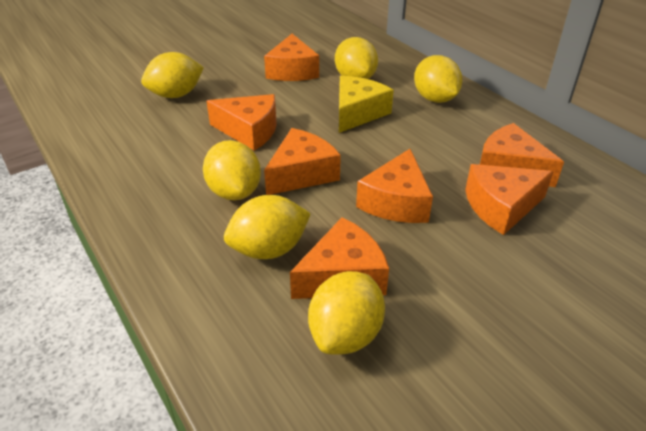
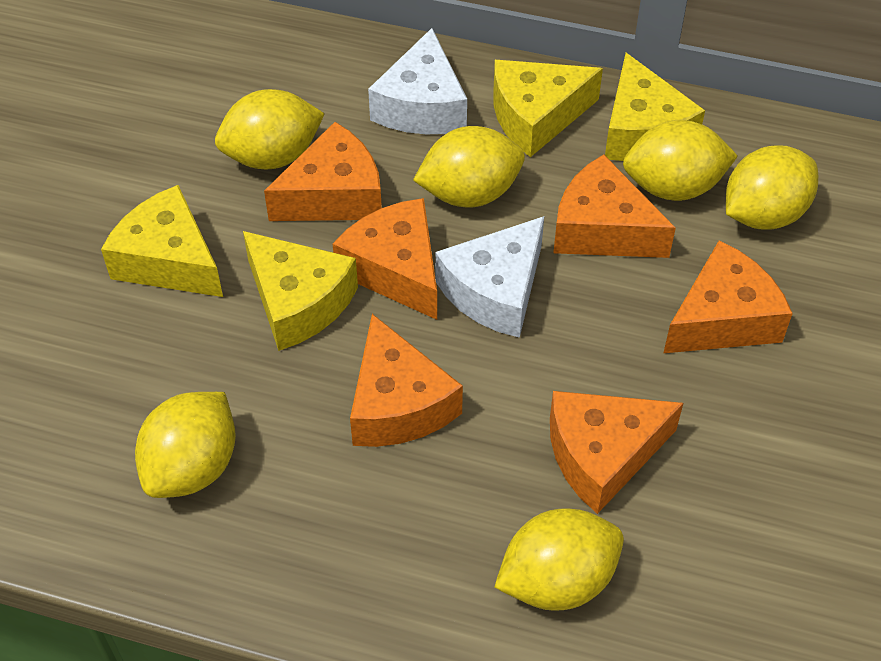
orange cheese: 7 -> 6
white cheese: 0 -> 2
yellow cheese: 1 -> 4

